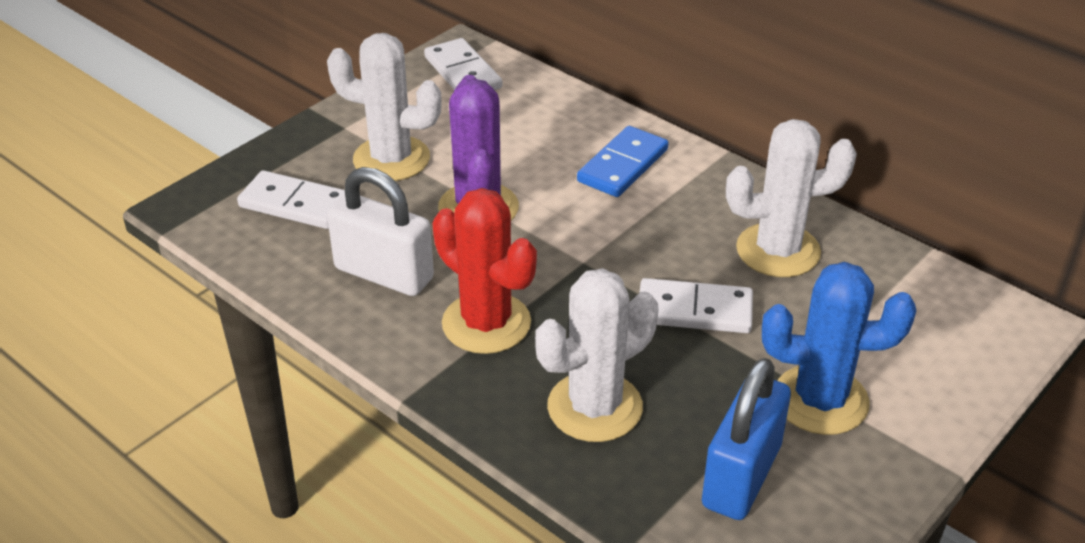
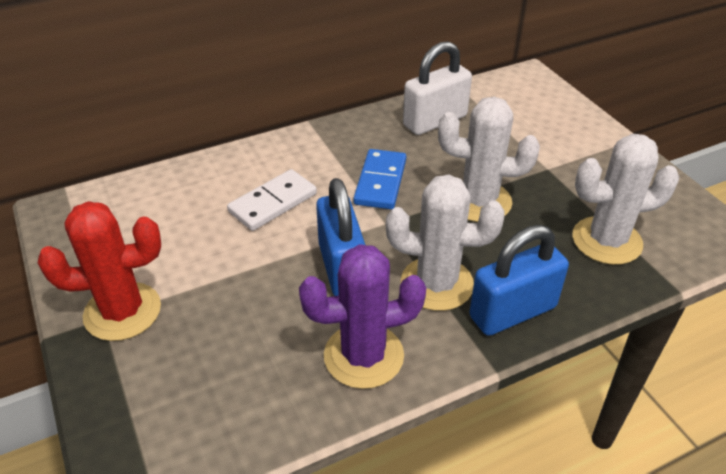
blue cactus: 1 -> 0
blue padlock: 1 -> 2
white domino: 3 -> 1

